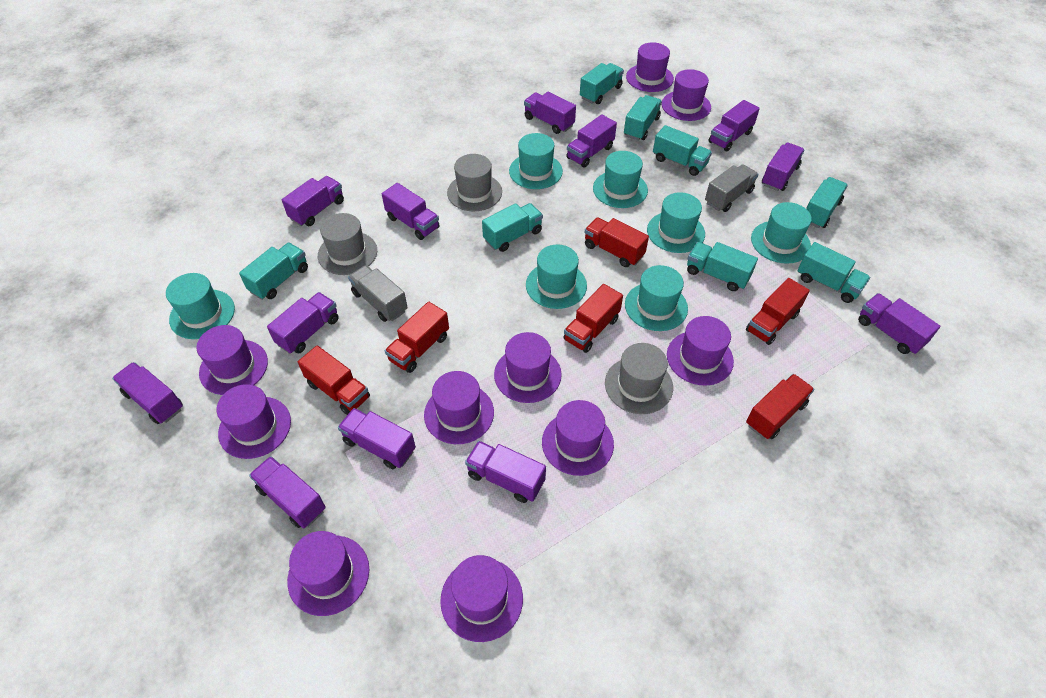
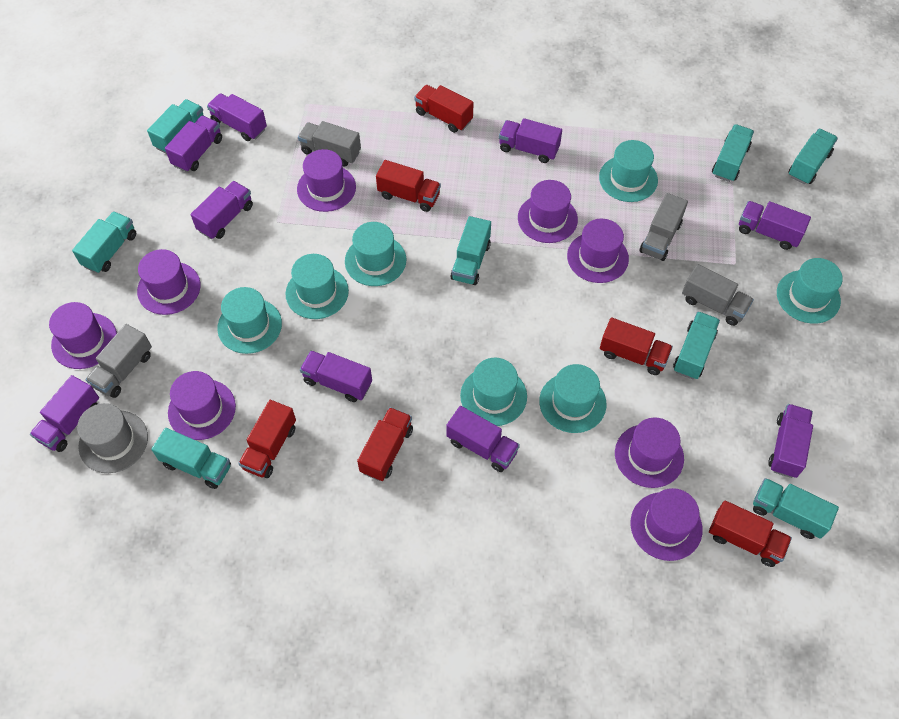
grey hat: 3 -> 1
grey truck: 2 -> 4
purple hat: 10 -> 8
purple truck: 12 -> 9

